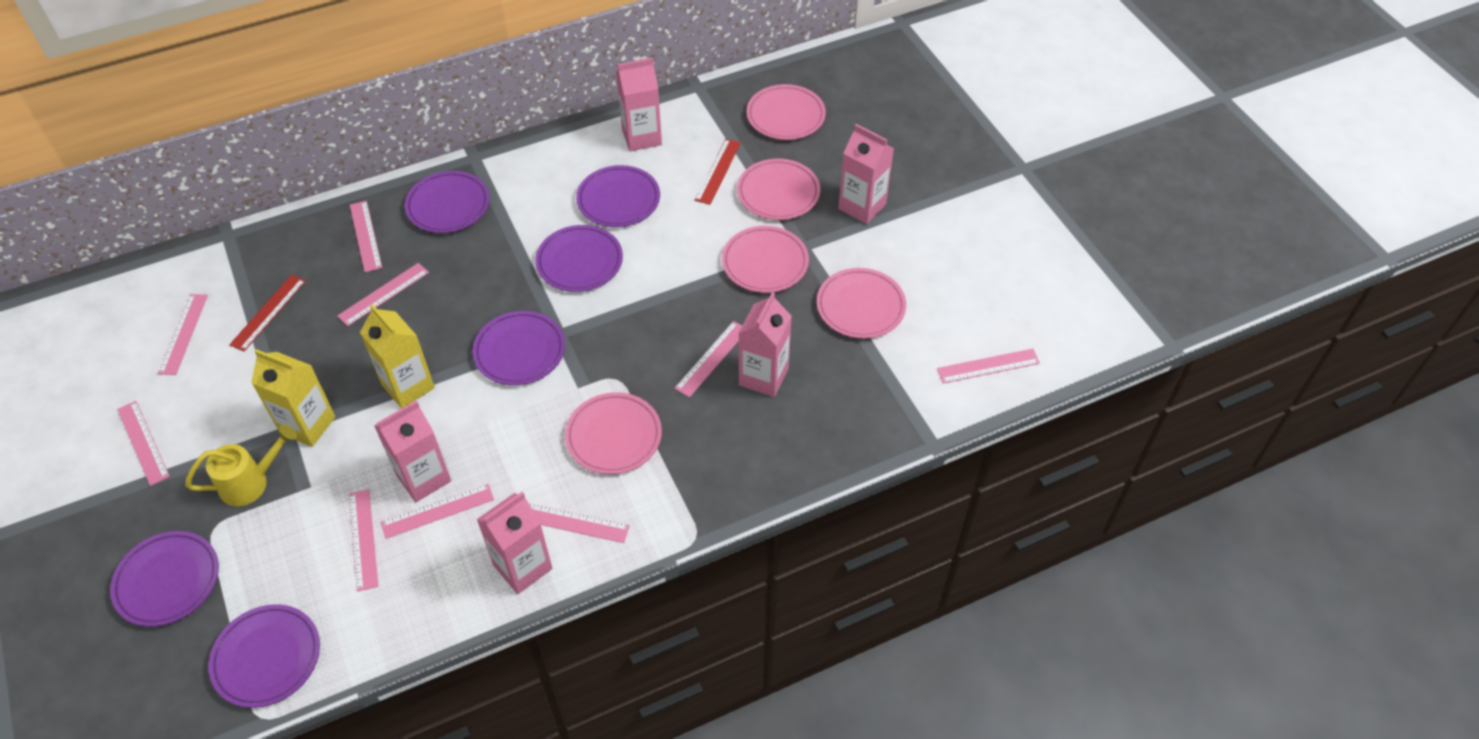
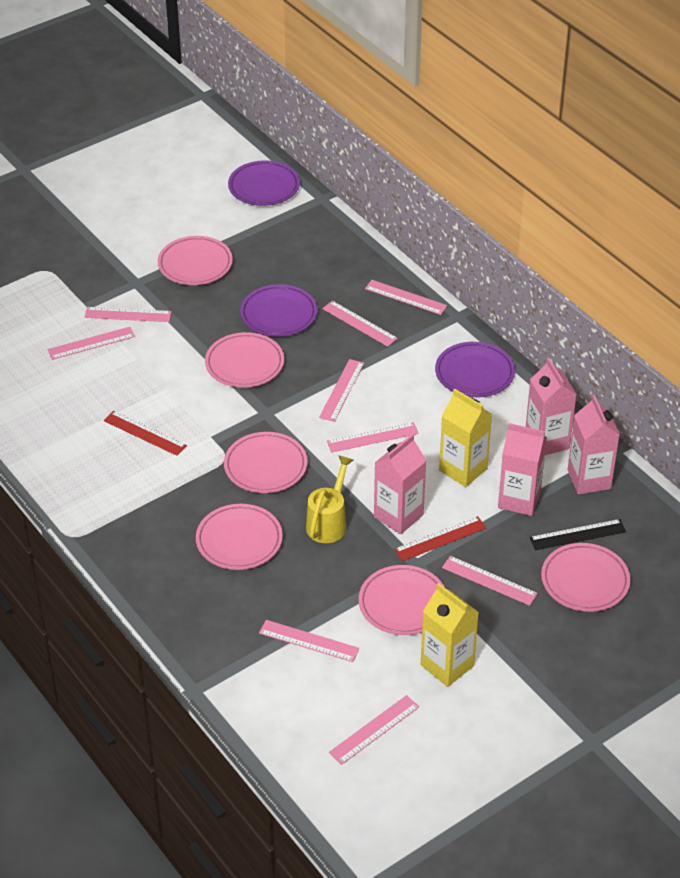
black ruler: 0 -> 1
pink carton: 5 -> 4
pink plate: 5 -> 6
purple plate: 6 -> 3

